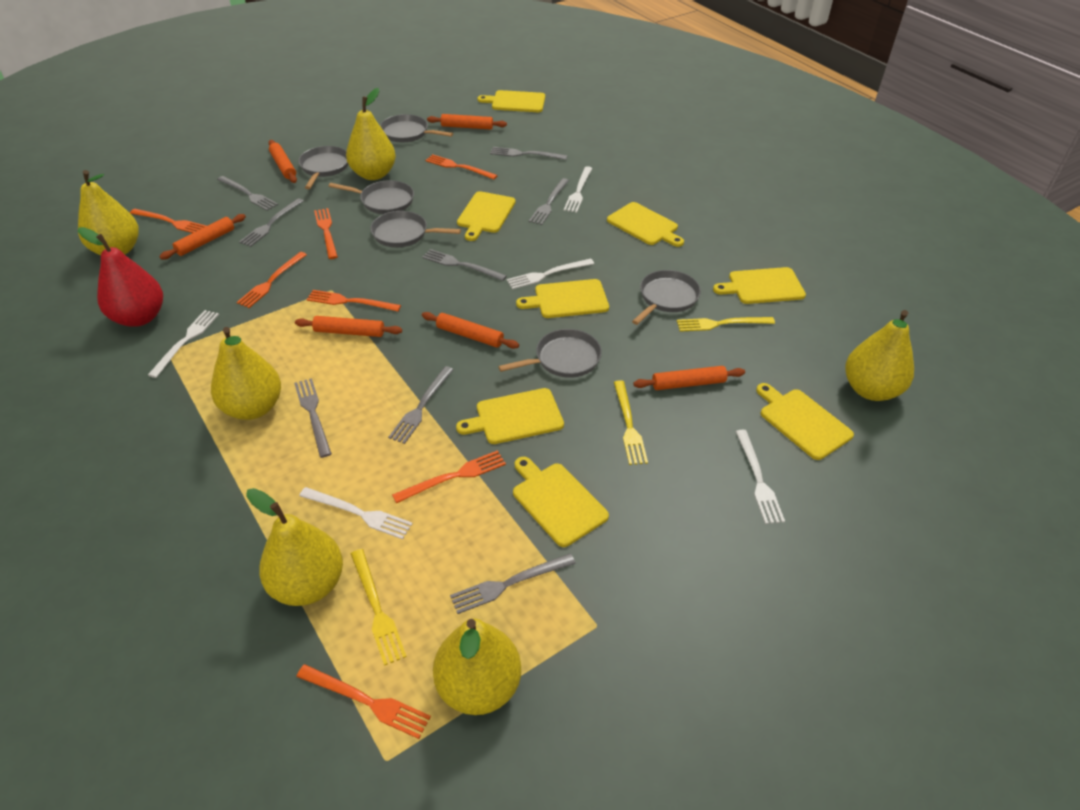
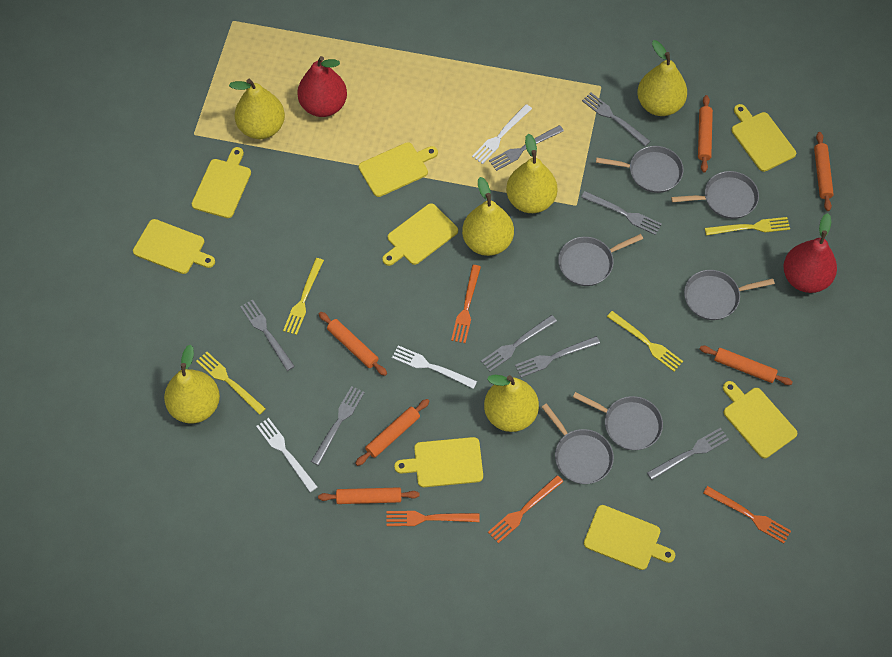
orange fork: 7 -> 4
red pear: 1 -> 2
white fork: 5 -> 3
yellow fork: 3 -> 4

